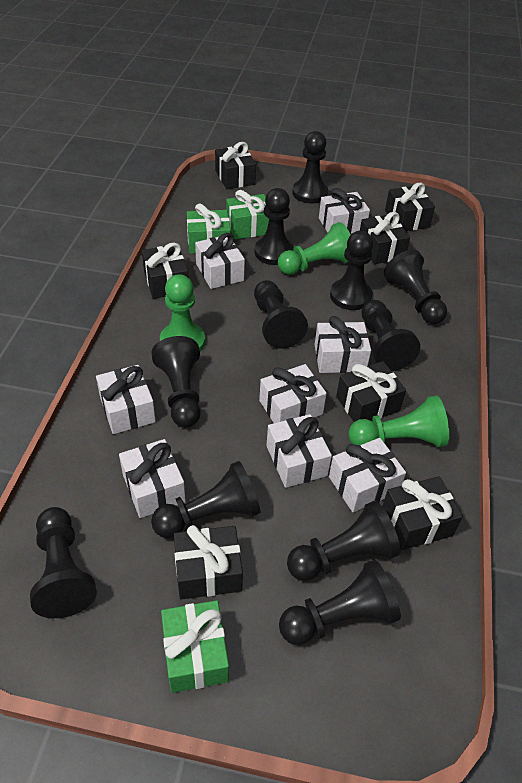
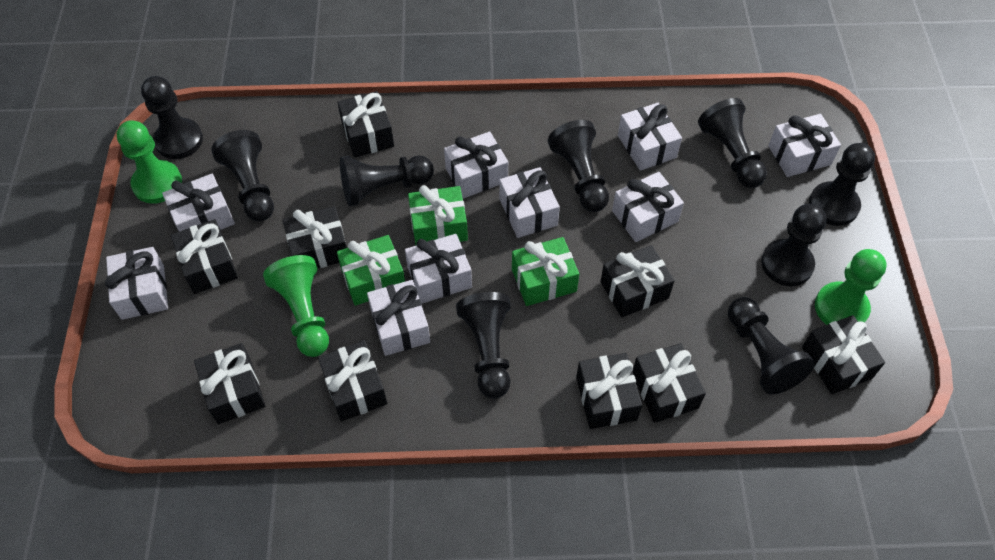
black gift: 7 -> 9
black pawn: 11 -> 9
white gift: 8 -> 9

